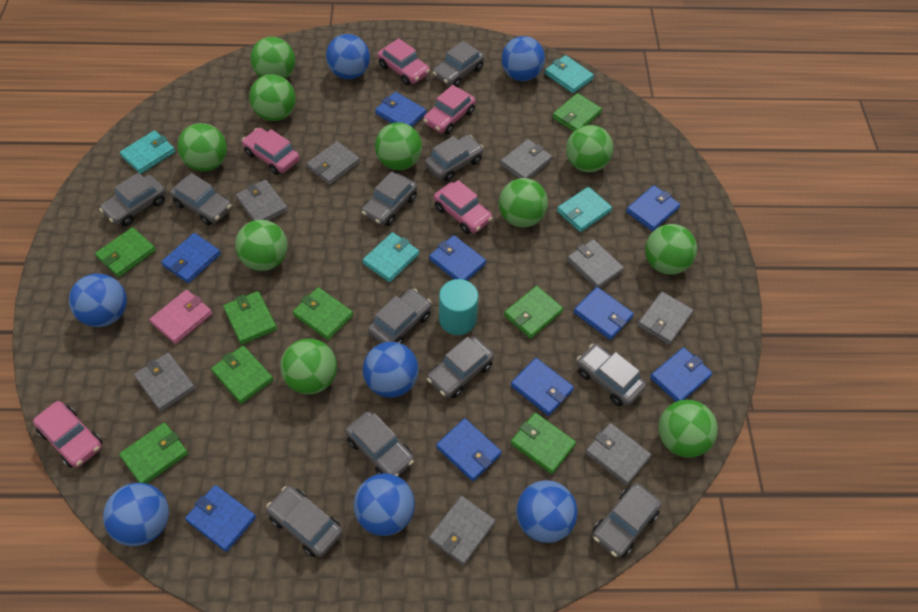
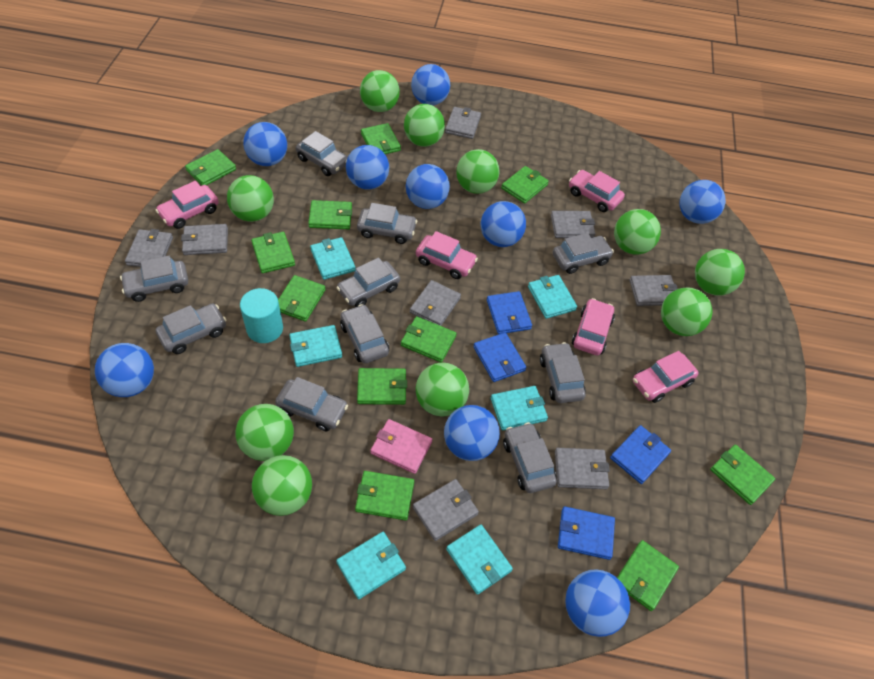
blue ball: 7 -> 9
blue wallet: 9 -> 4
green wallet: 8 -> 11
grey car: 11 -> 10
turquoise wallet: 4 -> 6

